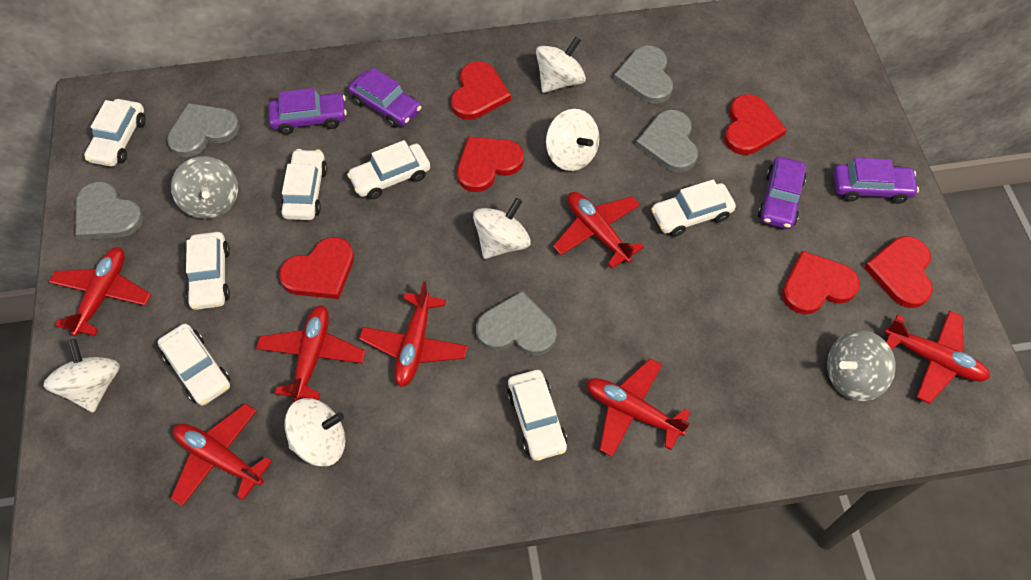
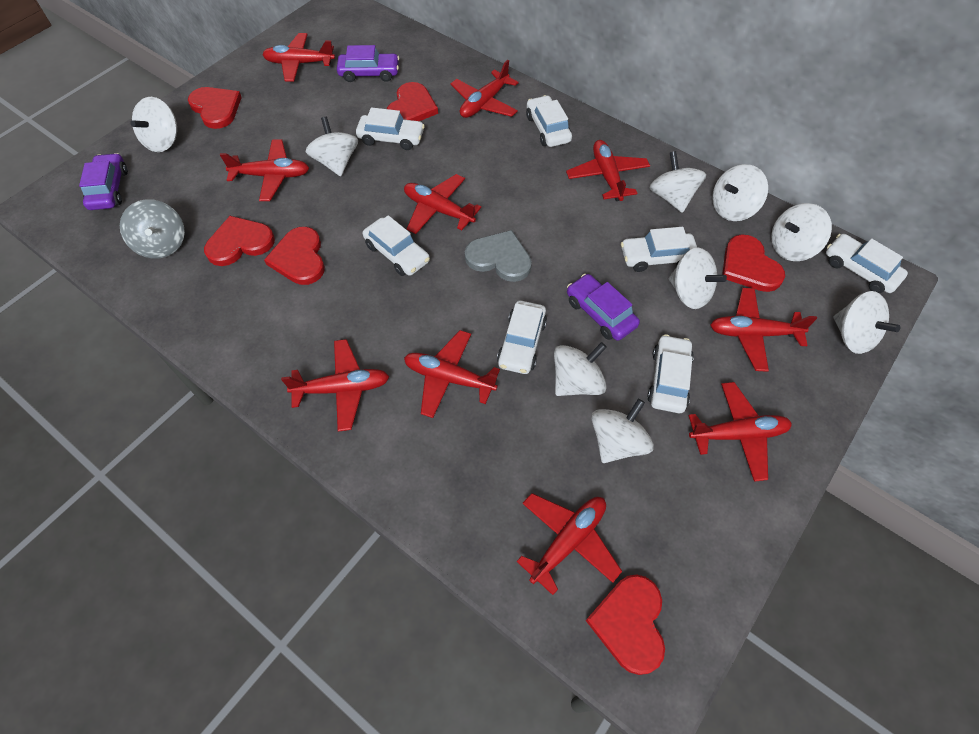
grey heart: 5 -> 1
grey spinning top: 2 -> 1
purple car: 4 -> 3
red plane: 7 -> 10
white spinning top: 5 -> 9

